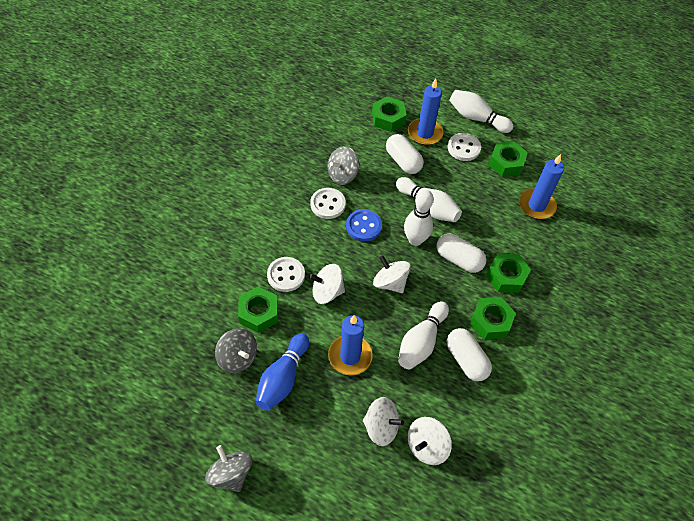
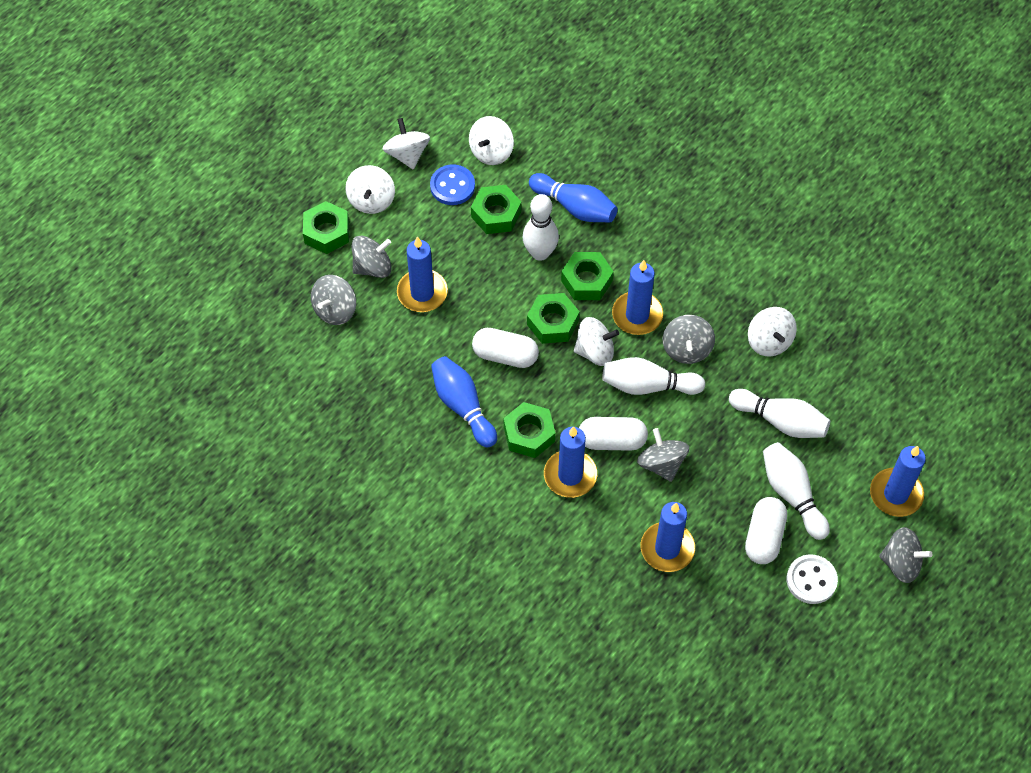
blue bowling pin: 1 -> 2
blue candle: 3 -> 5
grey spinning top: 3 -> 5
white button: 3 -> 1
white spinning top: 4 -> 5

